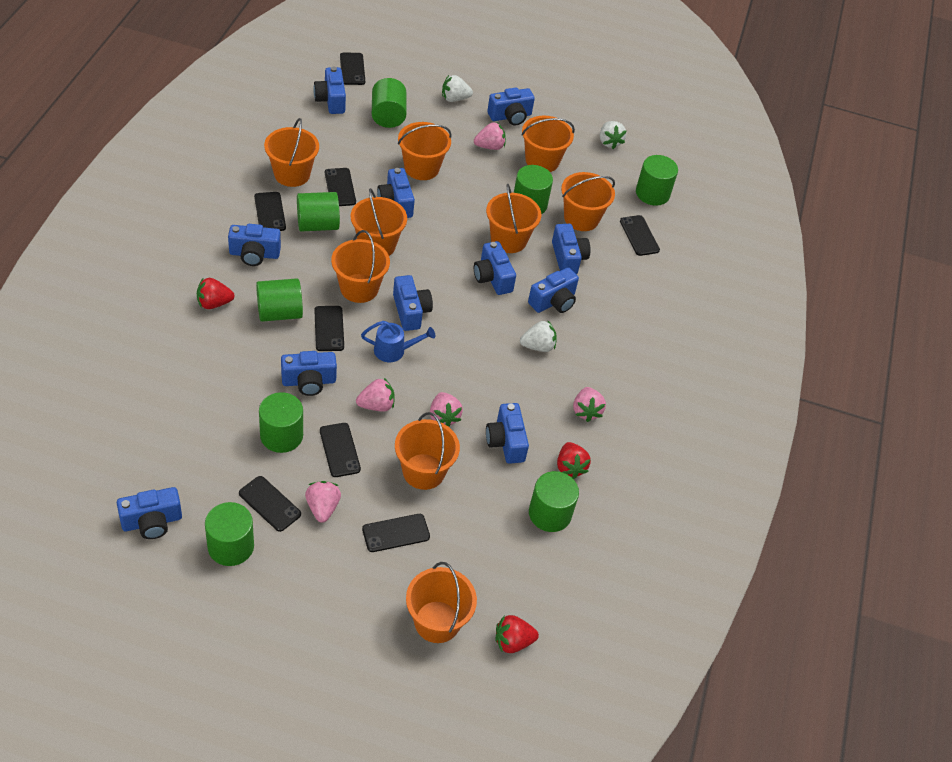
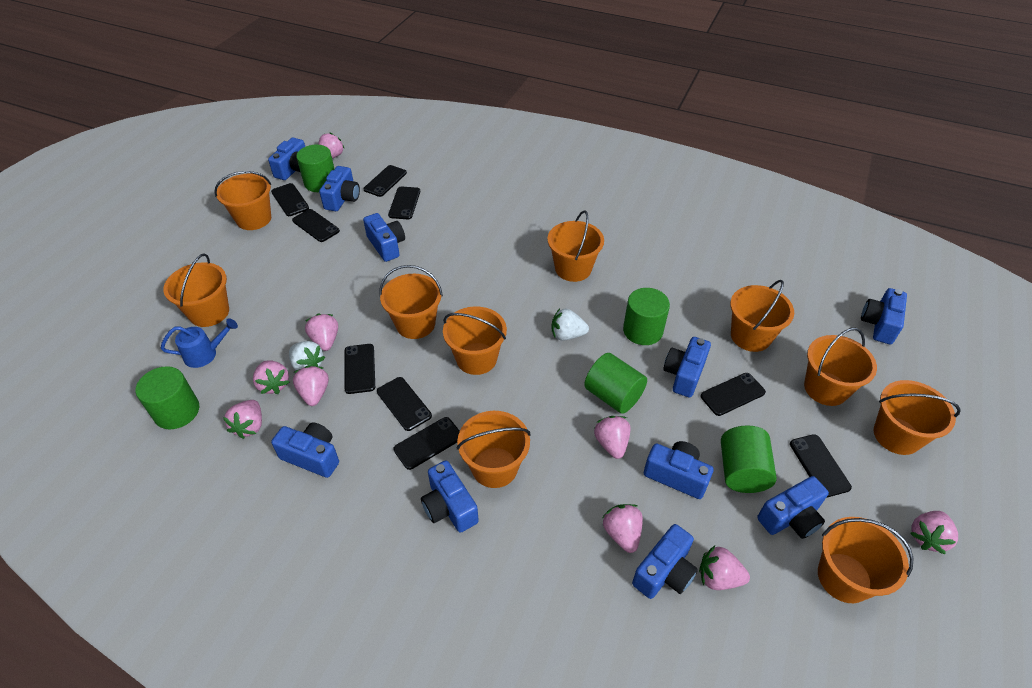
black phone: 8 -> 9
blue camera: 11 -> 10
green cylinder: 8 -> 5
orange bucket: 9 -> 10
pink strawberry: 5 -> 9
red strawberry: 3 -> 0
white strawberry: 3 -> 2

